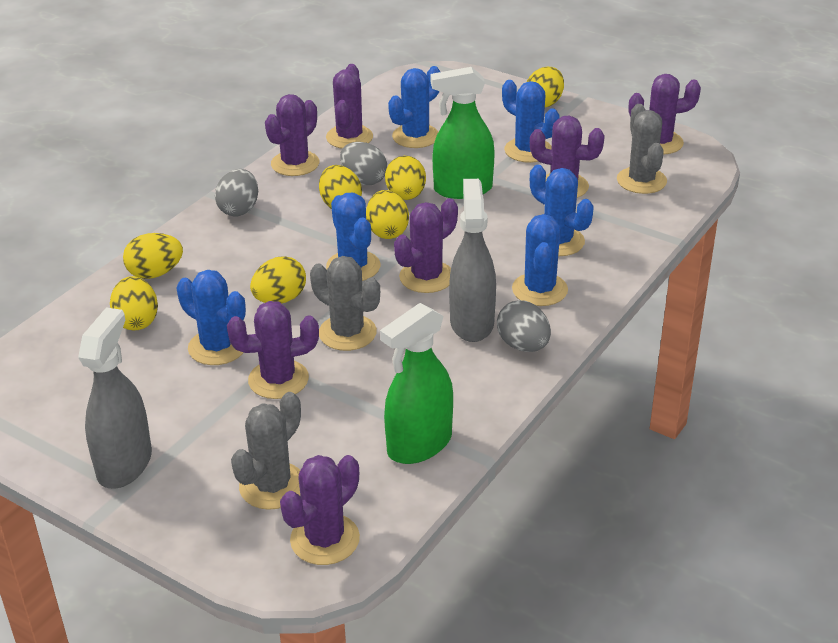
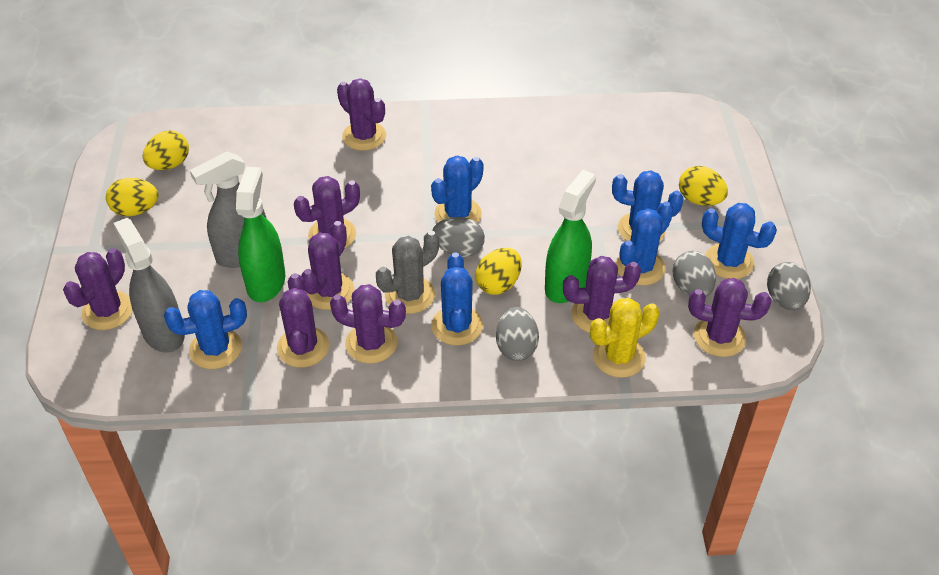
grey cactus: 3 -> 1
grey egg: 3 -> 4
purple cactus: 7 -> 8
yellow cactus: 0 -> 1
yellow egg: 7 -> 4

